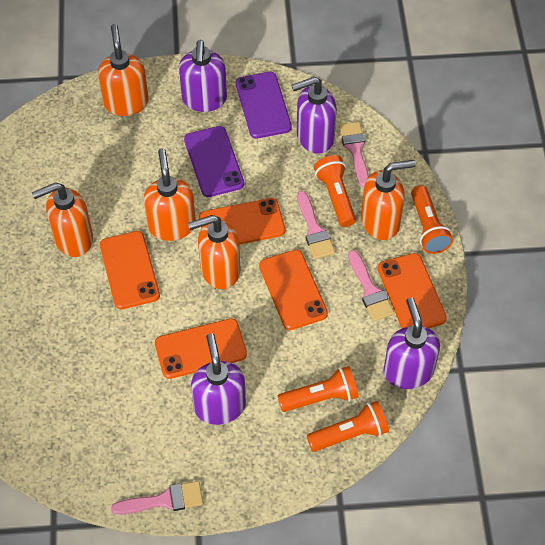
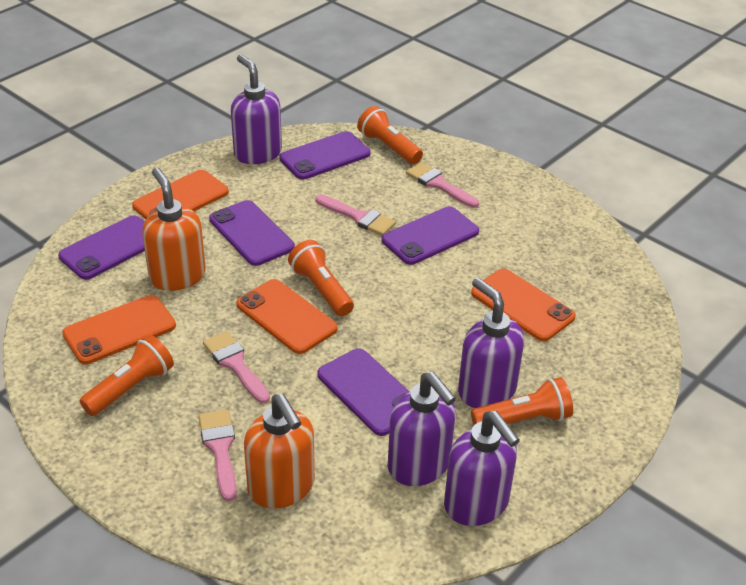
orange phone: 5 -> 4
orange soap dispenser: 5 -> 2
purple phone: 2 -> 5

